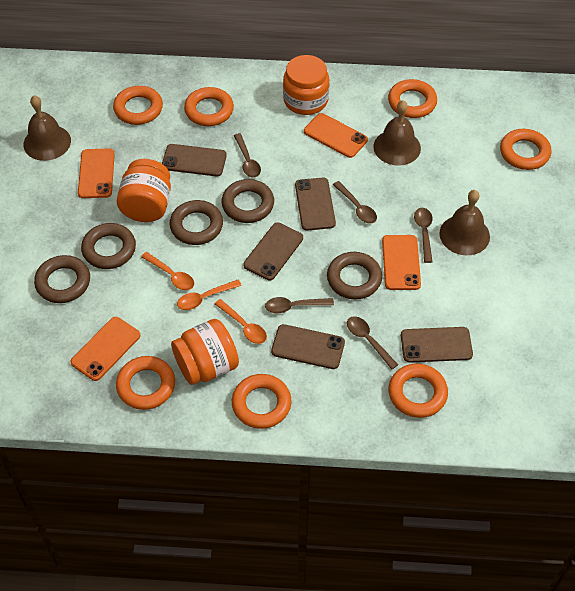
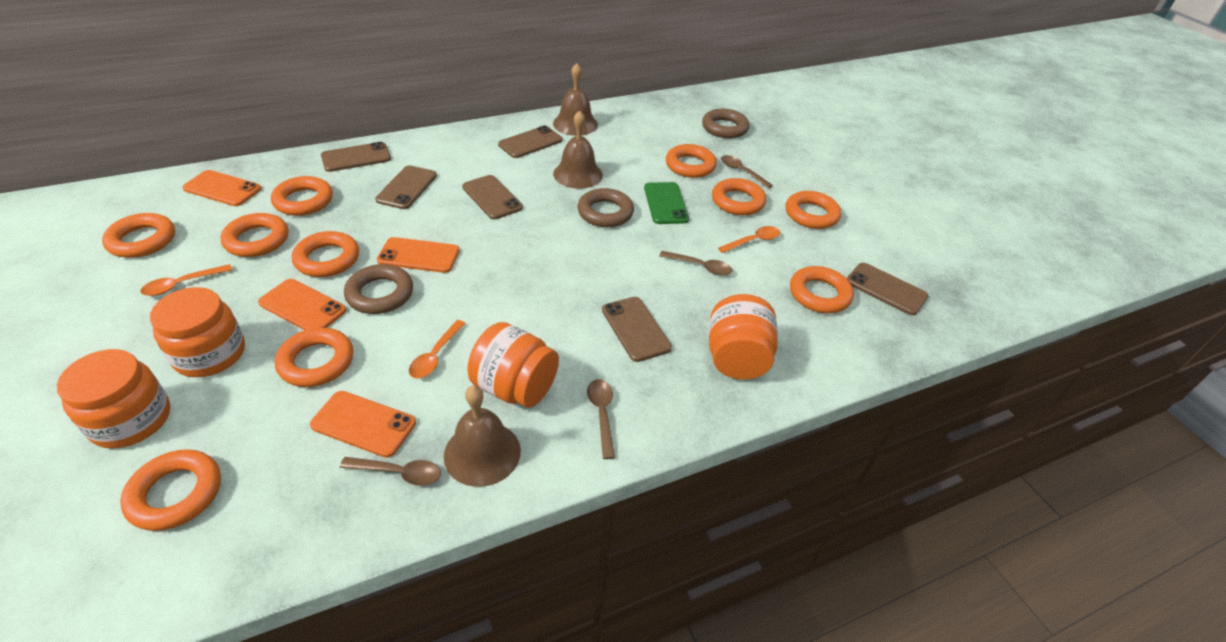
brown phone: 5 -> 6
brown ring: 5 -> 3
brown spoon: 5 -> 4
green phone: 0 -> 1
orange jar: 3 -> 4
orange ring: 7 -> 10

